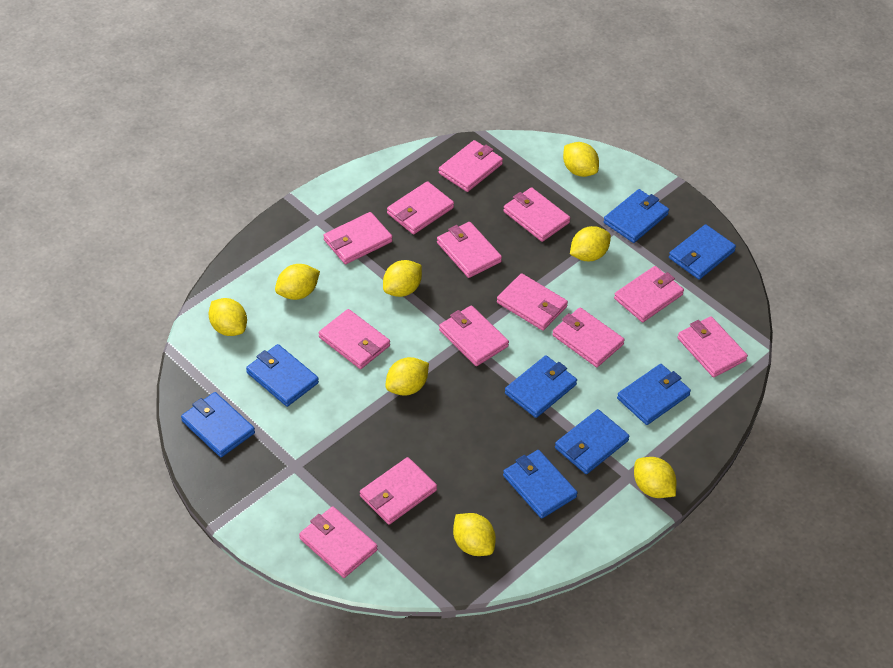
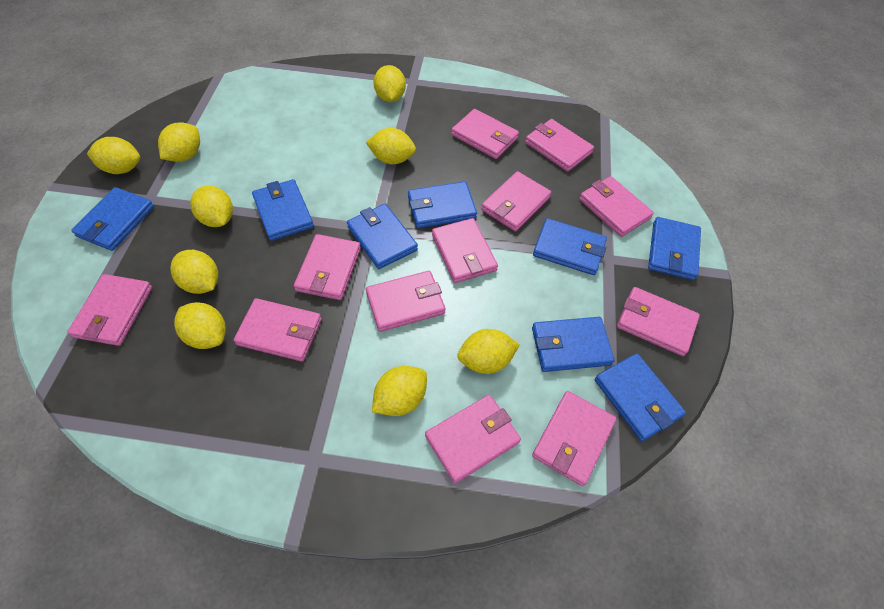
pink wallet: 13 -> 12
yellow lemon: 8 -> 9

